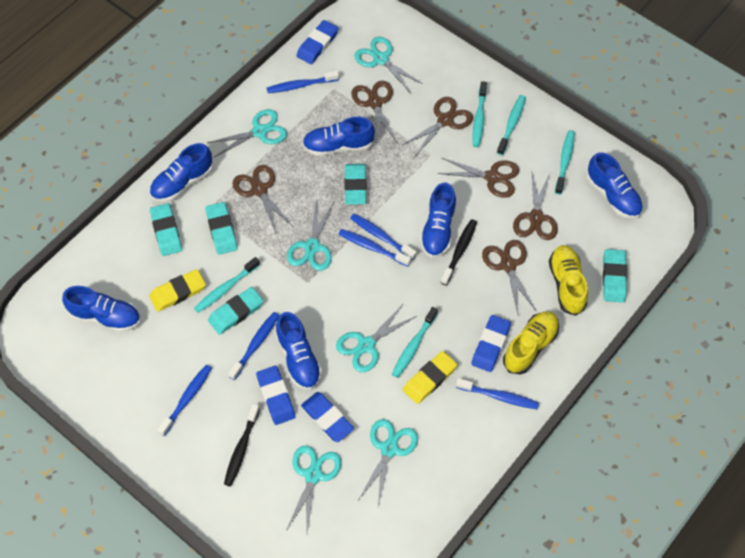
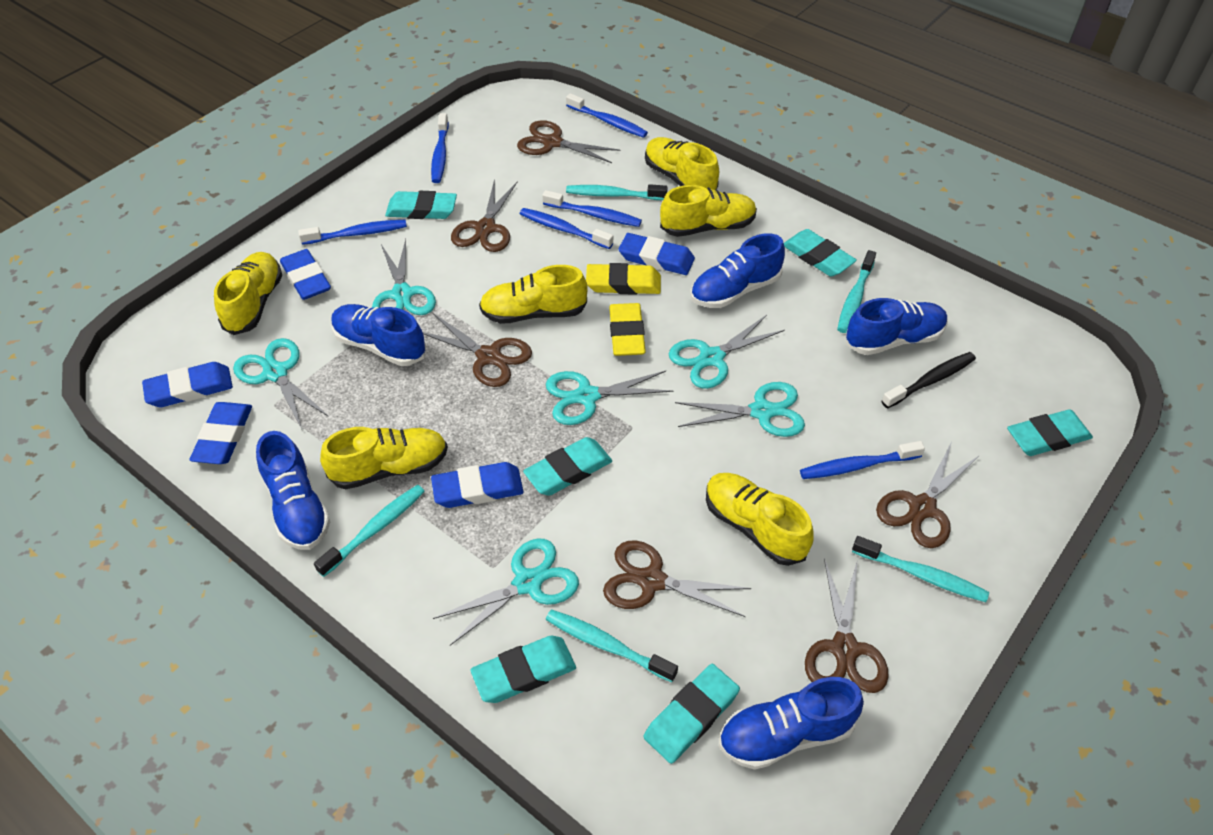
black toothbrush: 2 -> 1
blue eraser: 4 -> 5
blue shoe: 6 -> 5
turquoise eraser: 5 -> 6
yellow shoe: 2 -> 6

